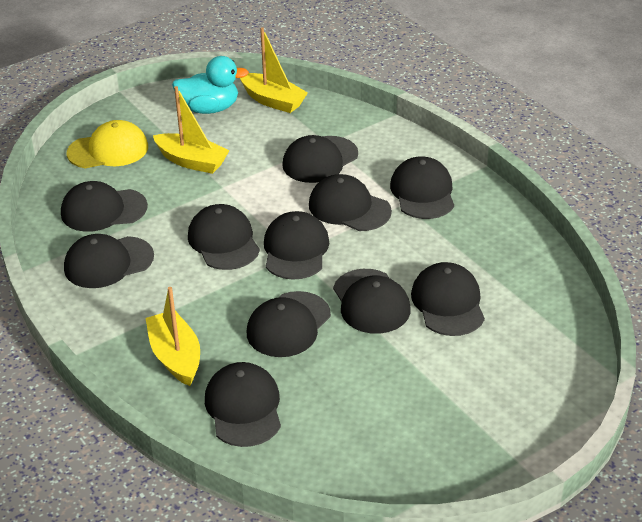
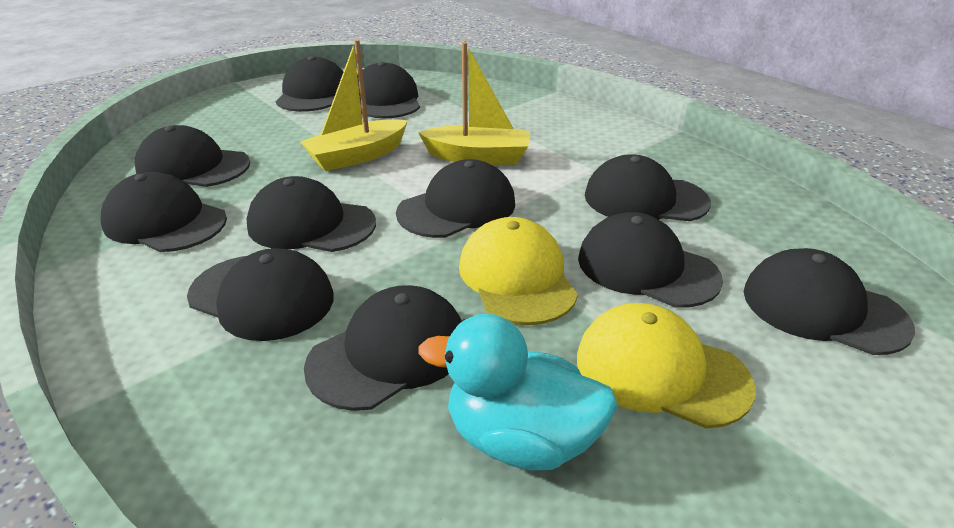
yellow boat: 3 -> 2
yellow cap: 1 -> 2

